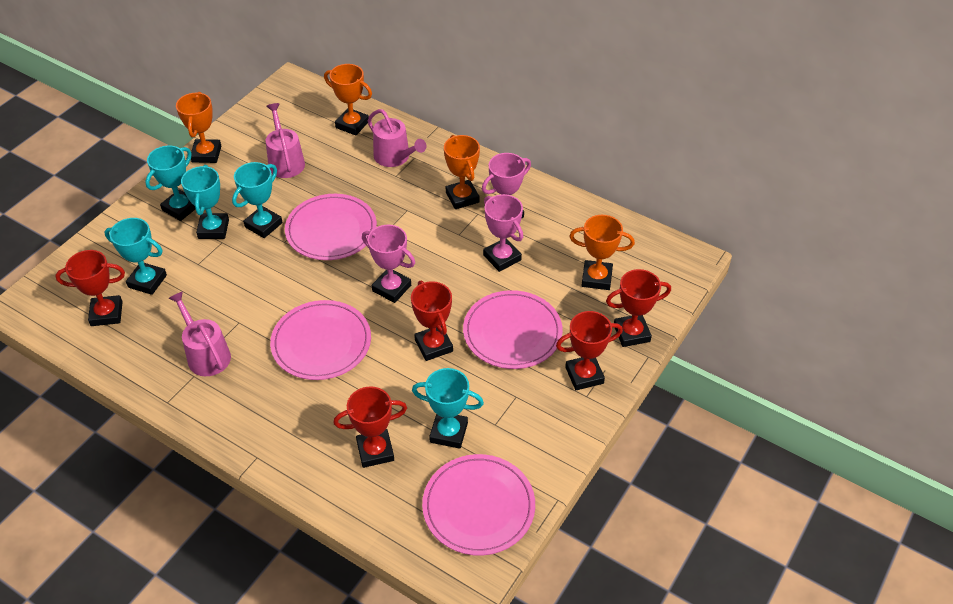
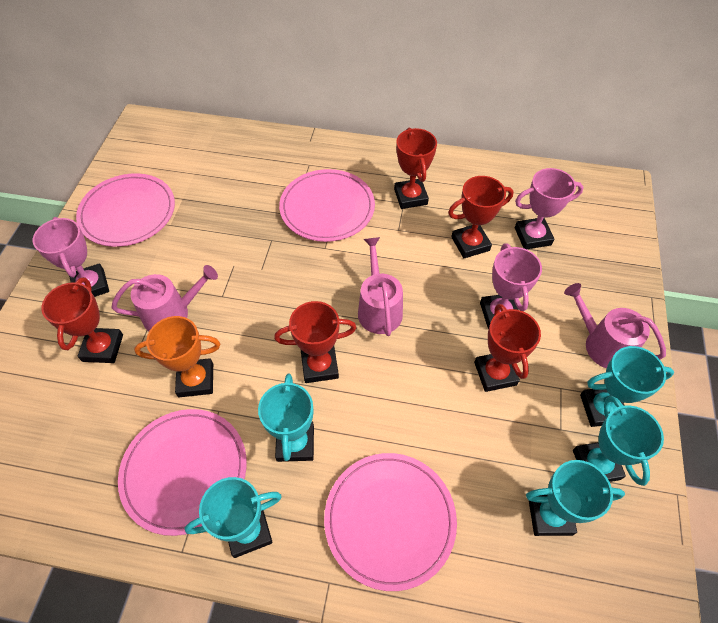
orange trophy: 4 -> 1

